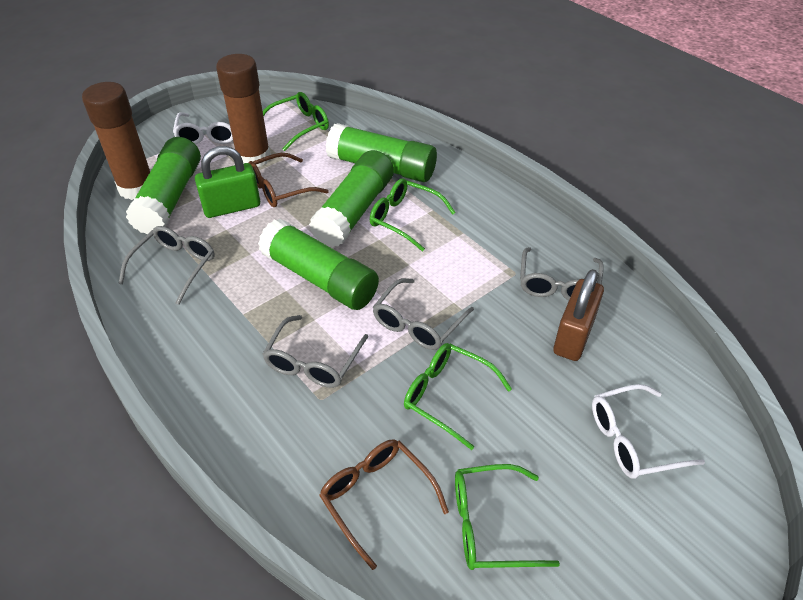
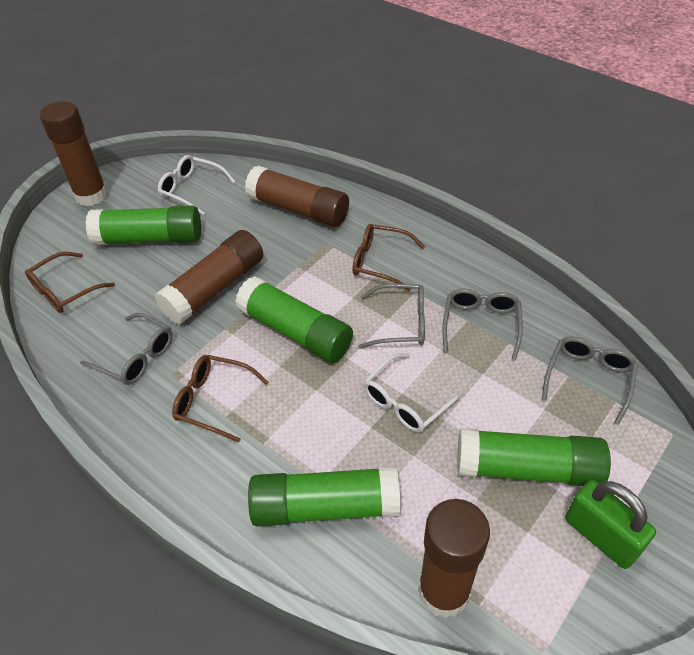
brown glasses: 2 -> 3
brown glue stick: 2 -> 4
brown padlock: 1 -> 0
green glasses: 4 -> 0

